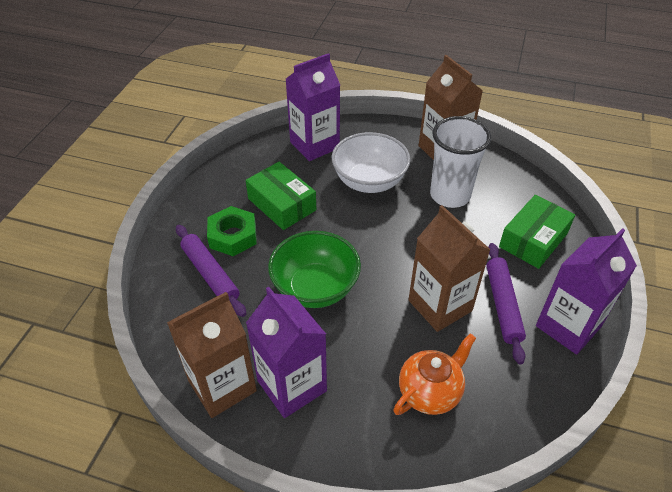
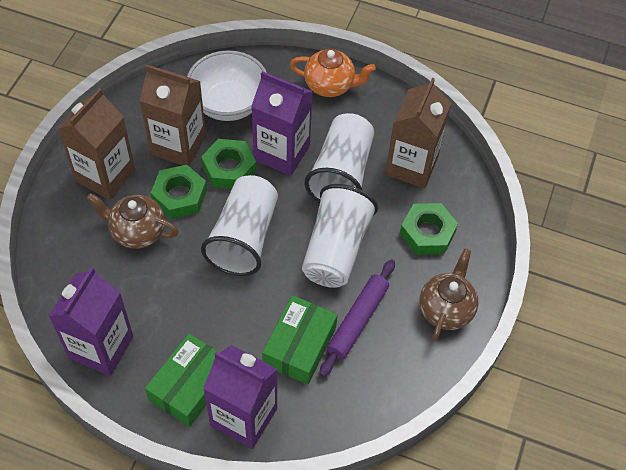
brown teapot: 0 -> 2
green bowl: 1 -> 0
green nut: 1 -> 3
purple rolling pin: 2 -> 1
white cup: 1 -> 3

